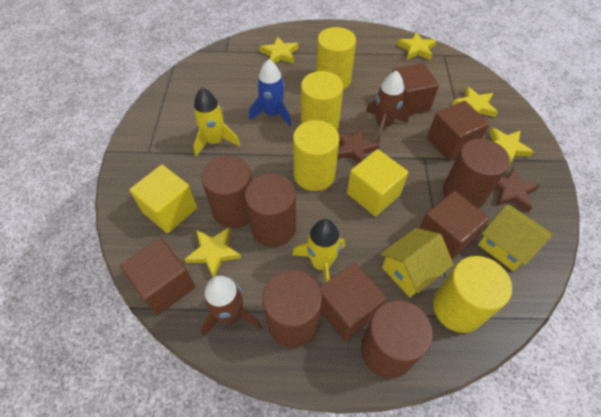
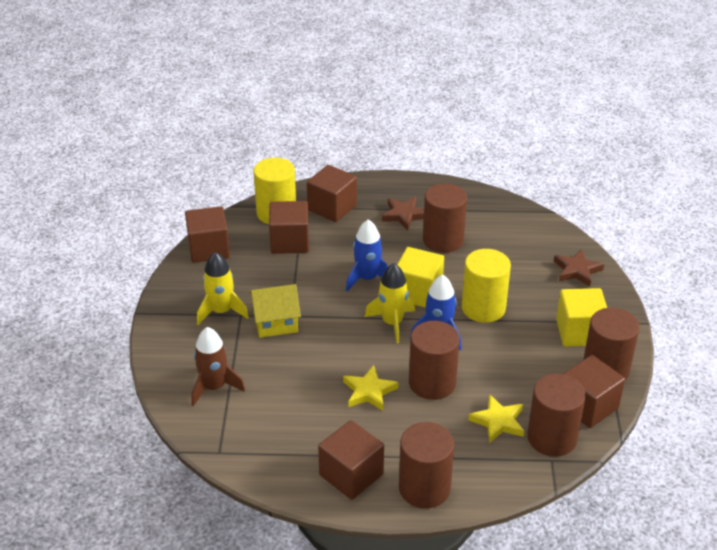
blue rocket: 1 -> 2
brown rocket: 2 -> 1
yellow cylinder: 4 -> 2
yellow house: 2 -> 1
yellow star: 5 -> 2

